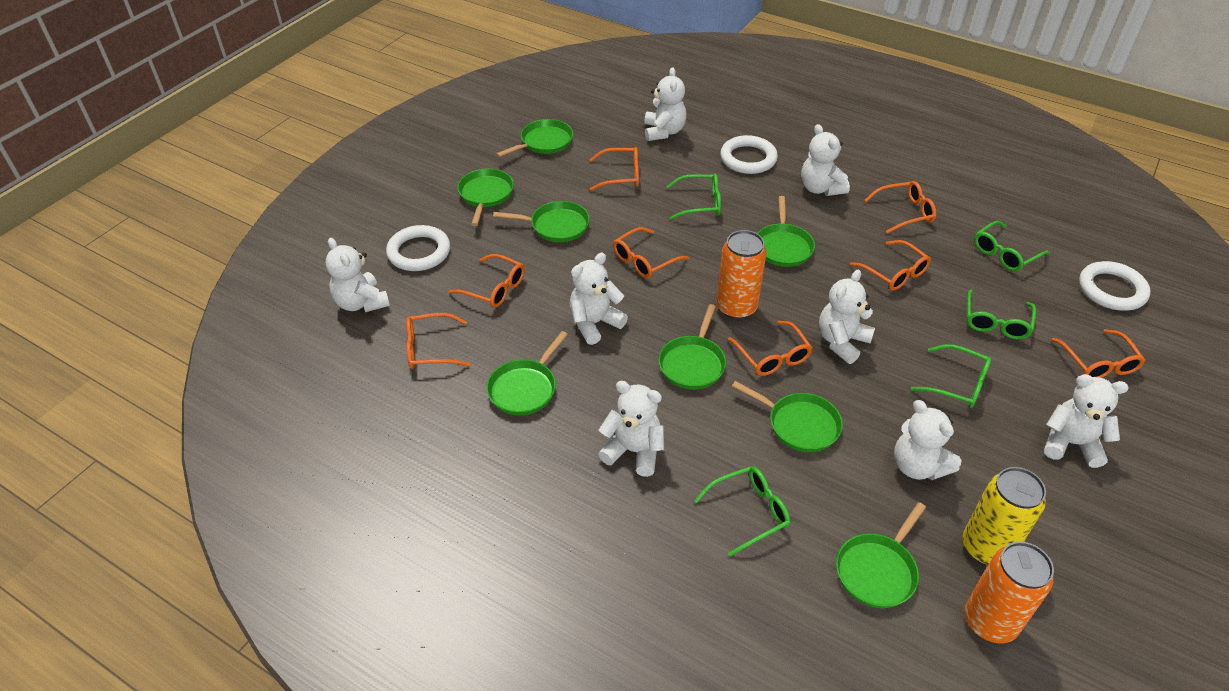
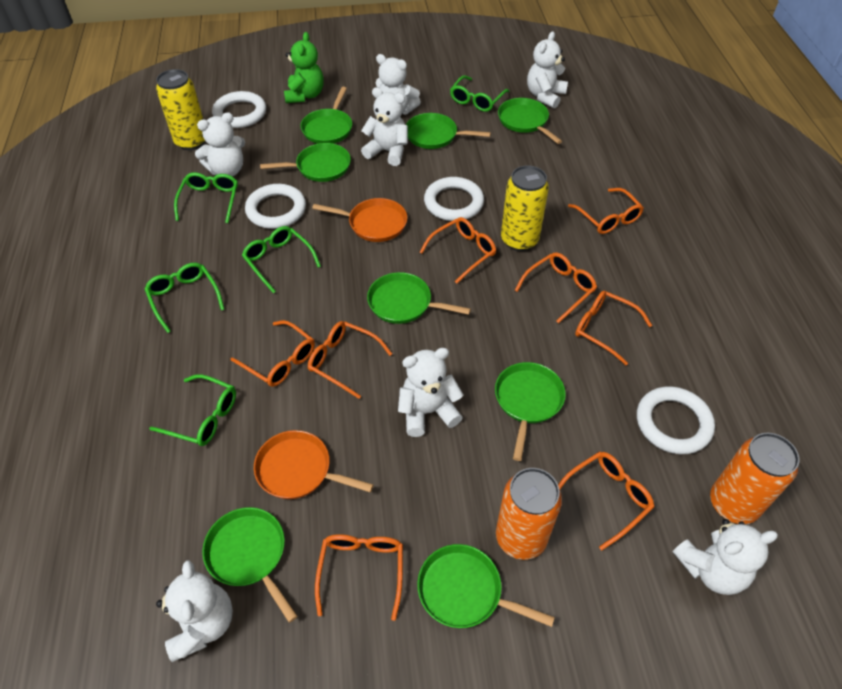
green teddy bear: 0 -> 1
orange pan: 0 -> 2
white ring: 3 -> 4
white teddy bear: 8 -> 7
yellow can: 1 -> 2

